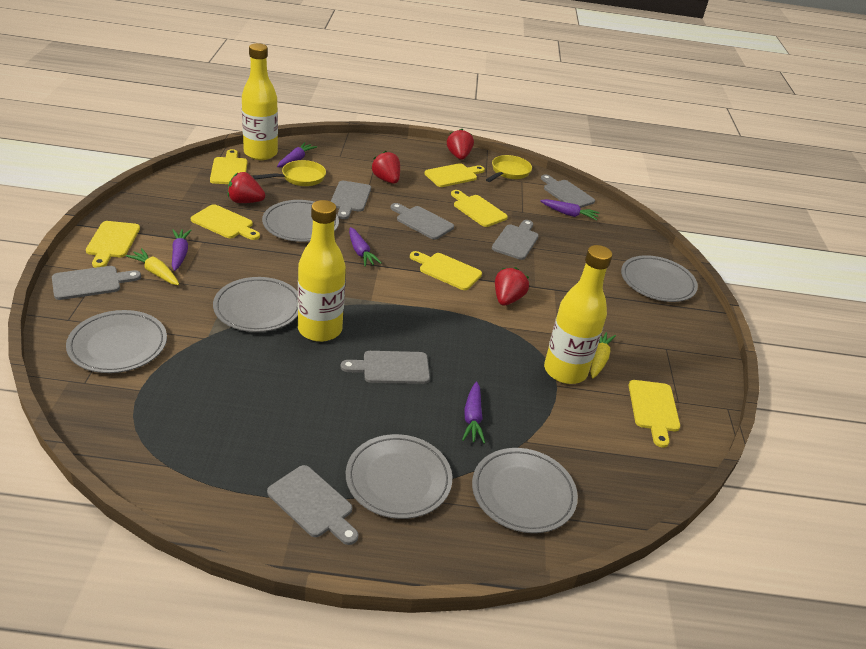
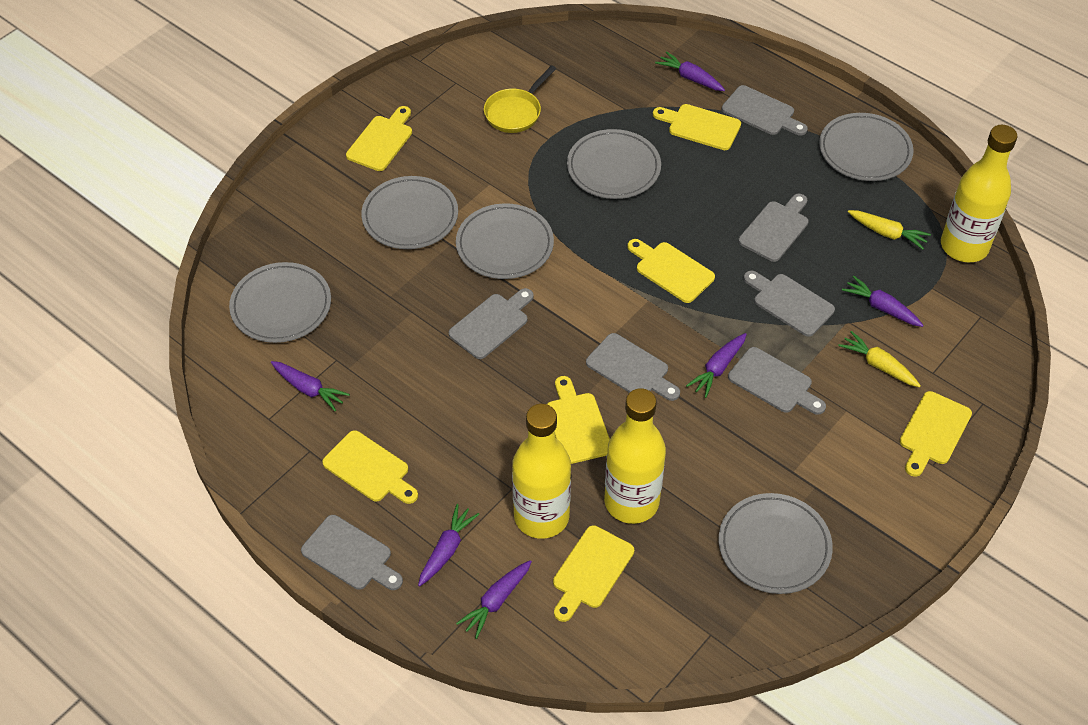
purple carrot: 5 -> 6
red strawberry: 4 -> 0
yellow pan: 2 -> 1

